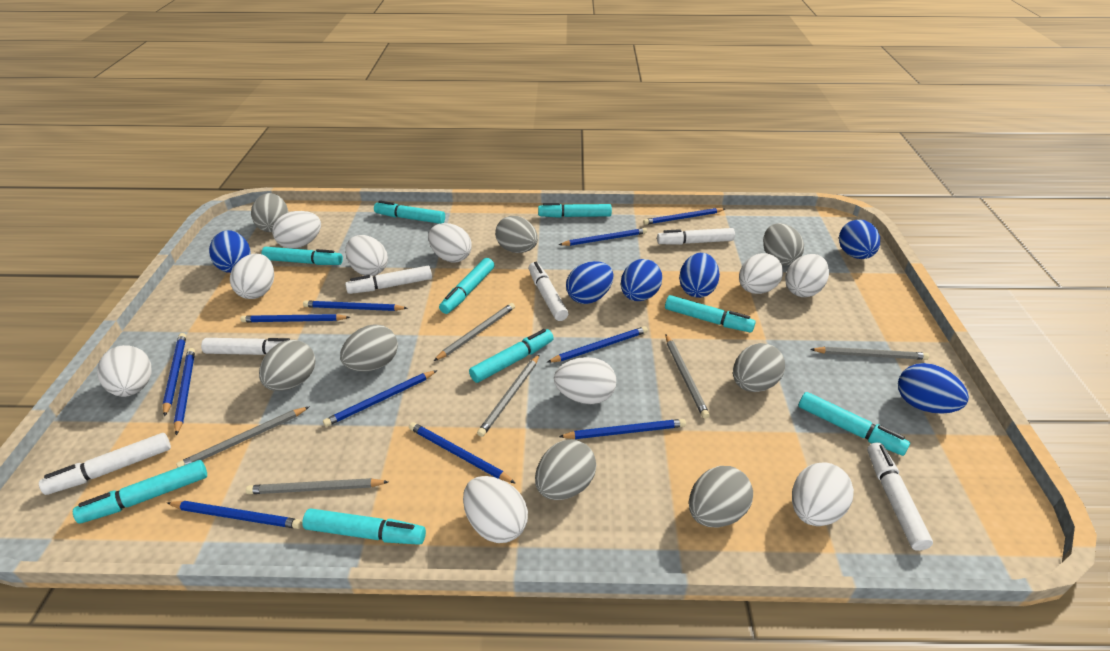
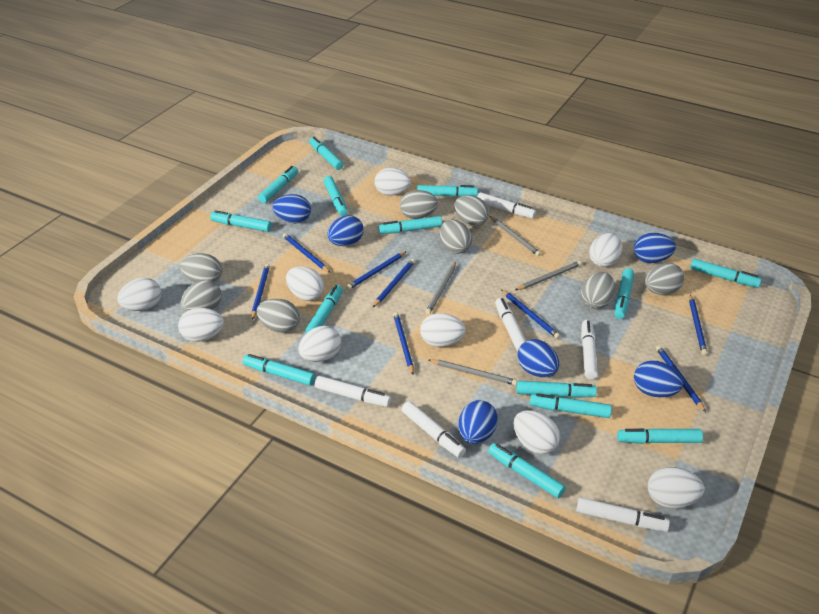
blue pencil: 11 -> 8
grey pencil: 6 -> 4
turquoise marker: 9 -> 14
white egg: 10 -> 9

